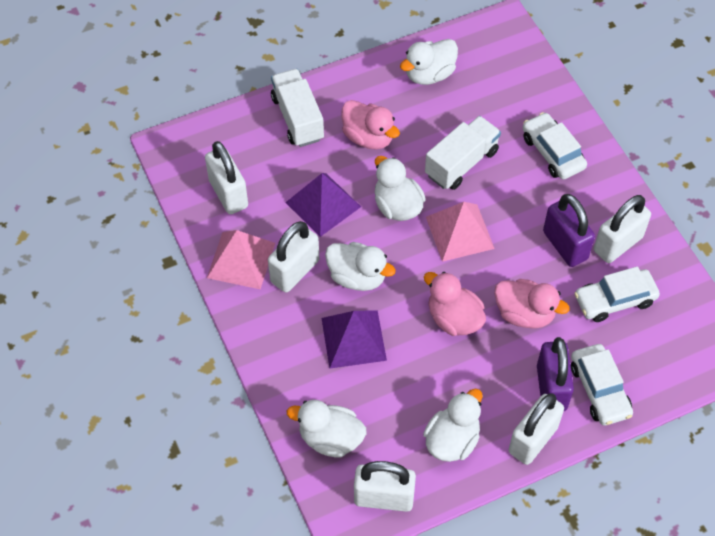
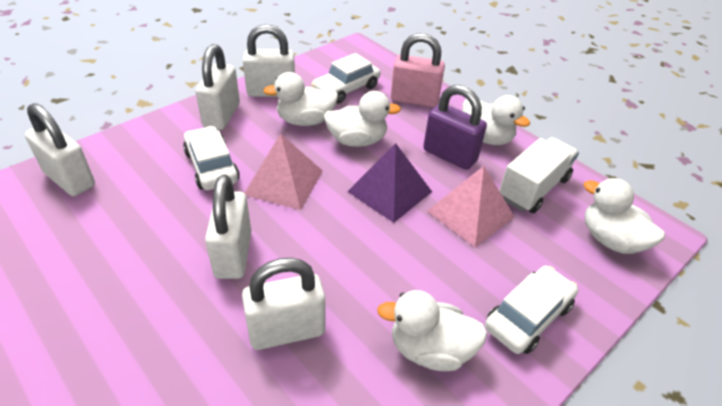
pink duck: 3 -> 0
pink padlock: 0 -> 1
purple padlock: 2 -> 1
purple pyramid: 2 -> 1
white truck: 2 -> 1

